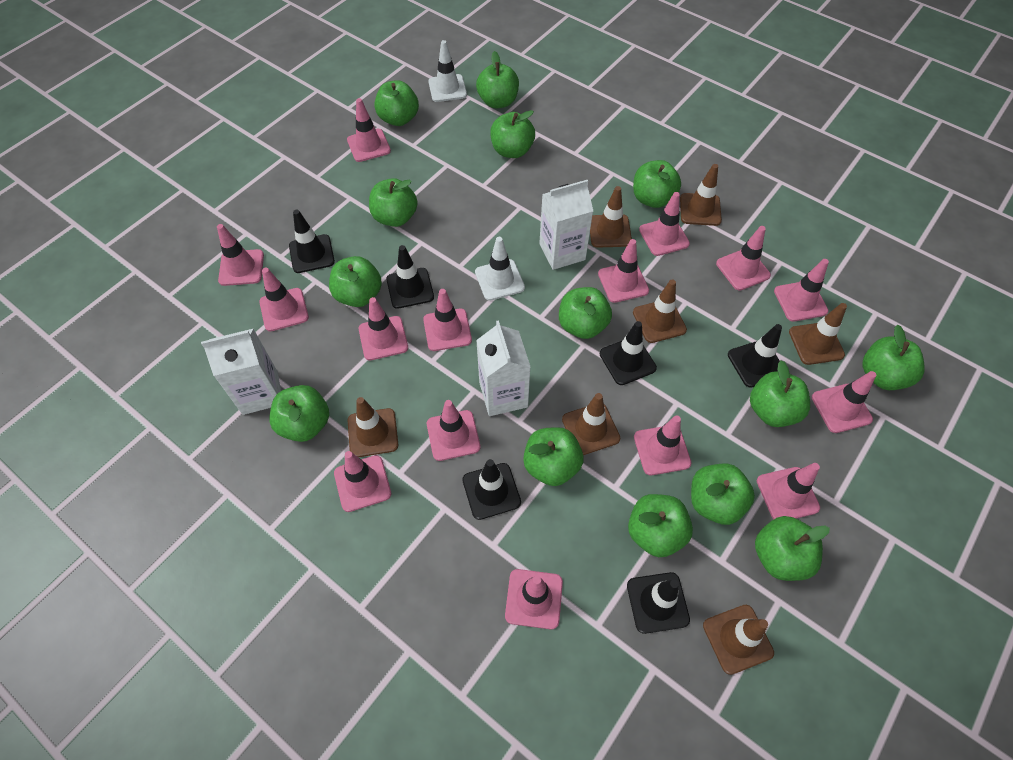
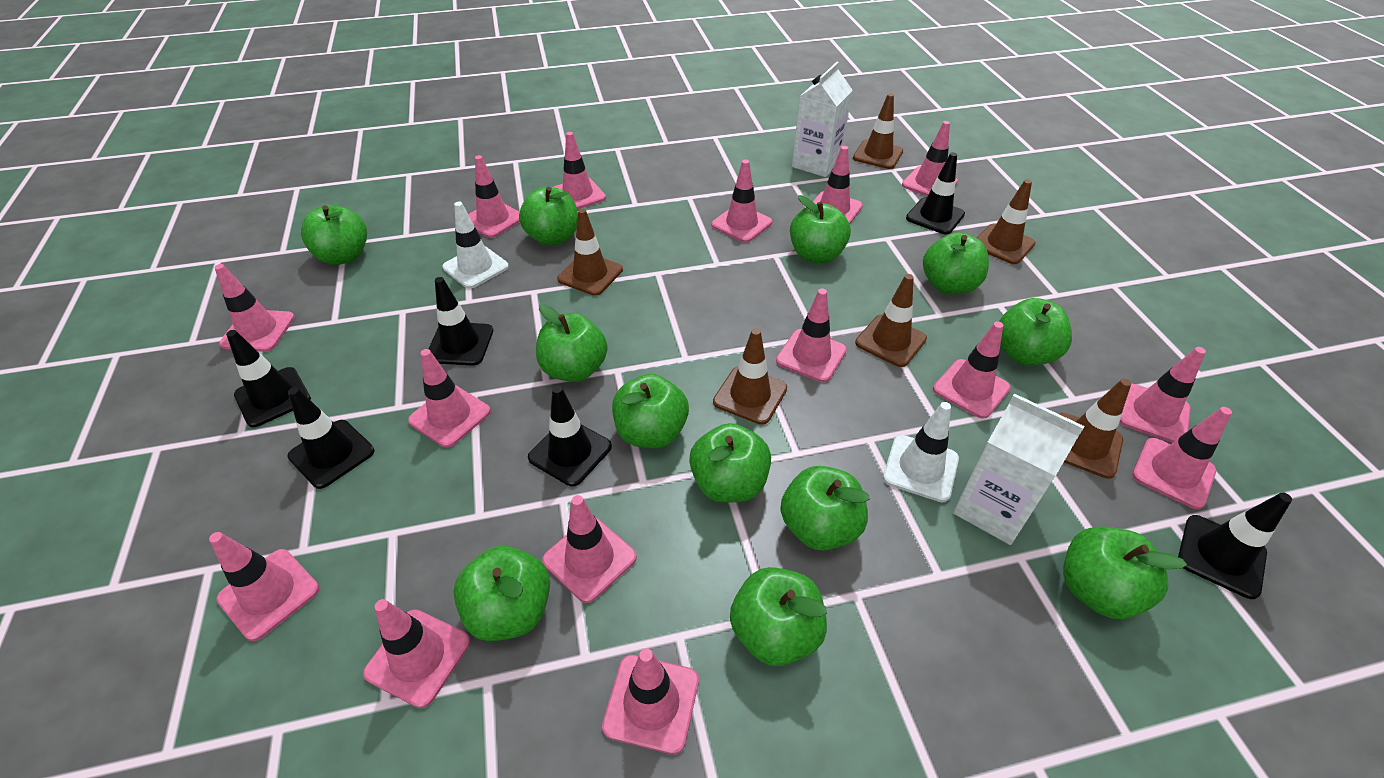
brown traffic cone: 7 -> 6
green apple: 14 -> 12
white carton: 3 -> 2

